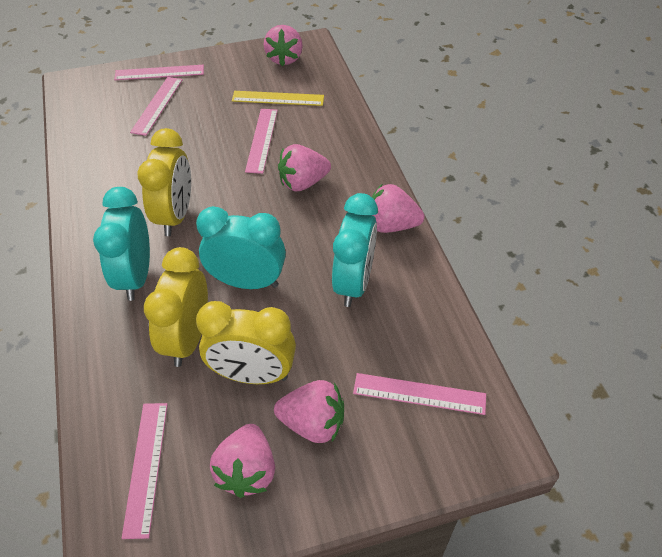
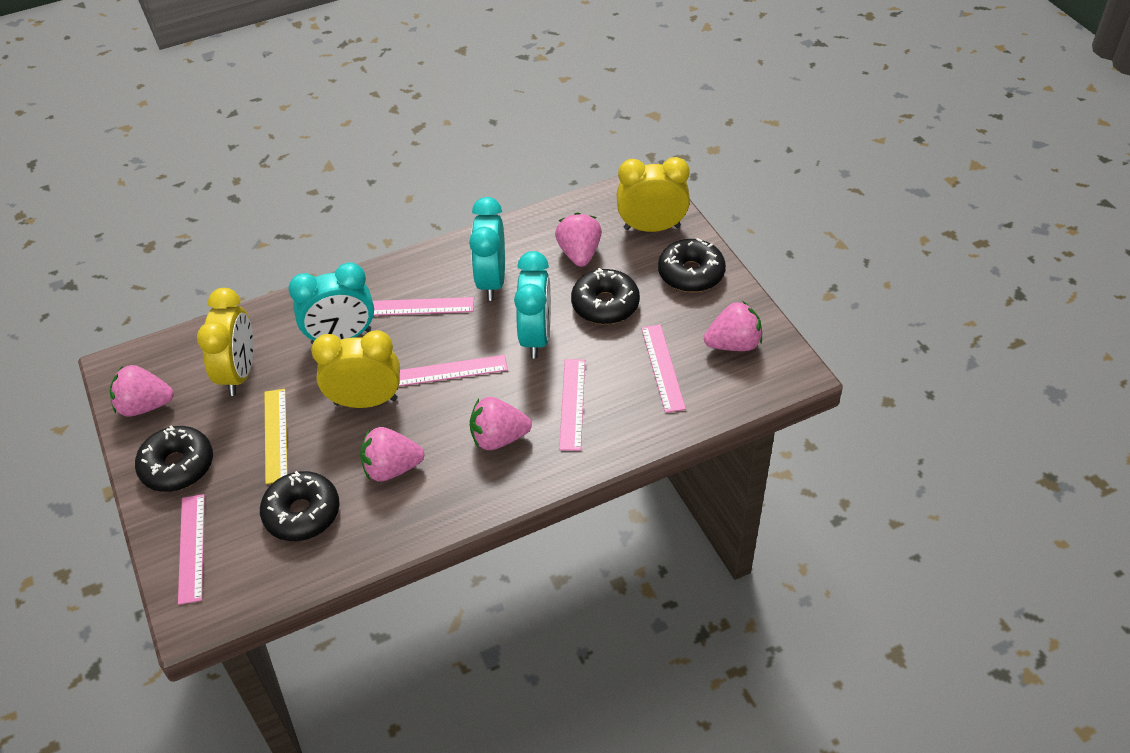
black donut: 0 -> 4

